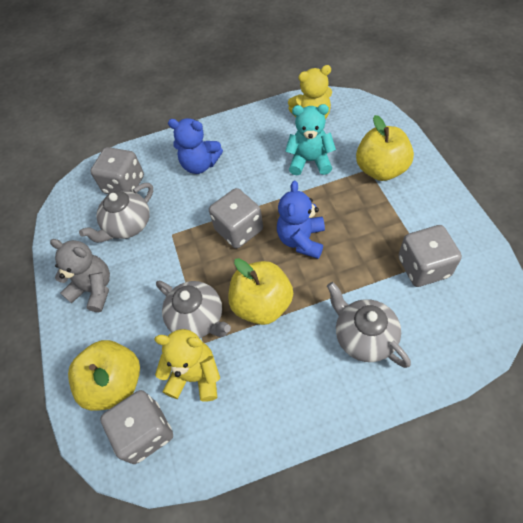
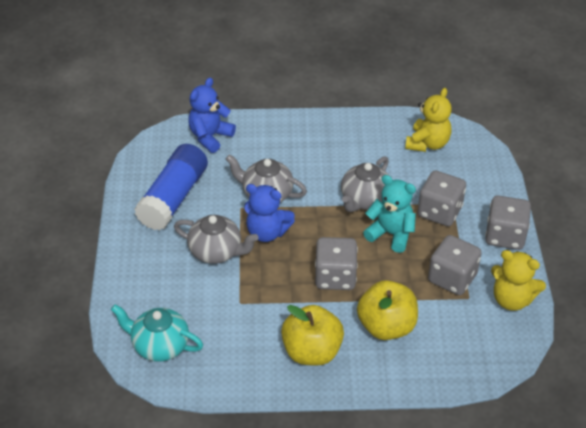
blue glue stick: 0 -> 1
grey teddy bear: 1 -> 0
turquoise teapot: 0 -> 1
yellow apple: 3 -> 2

